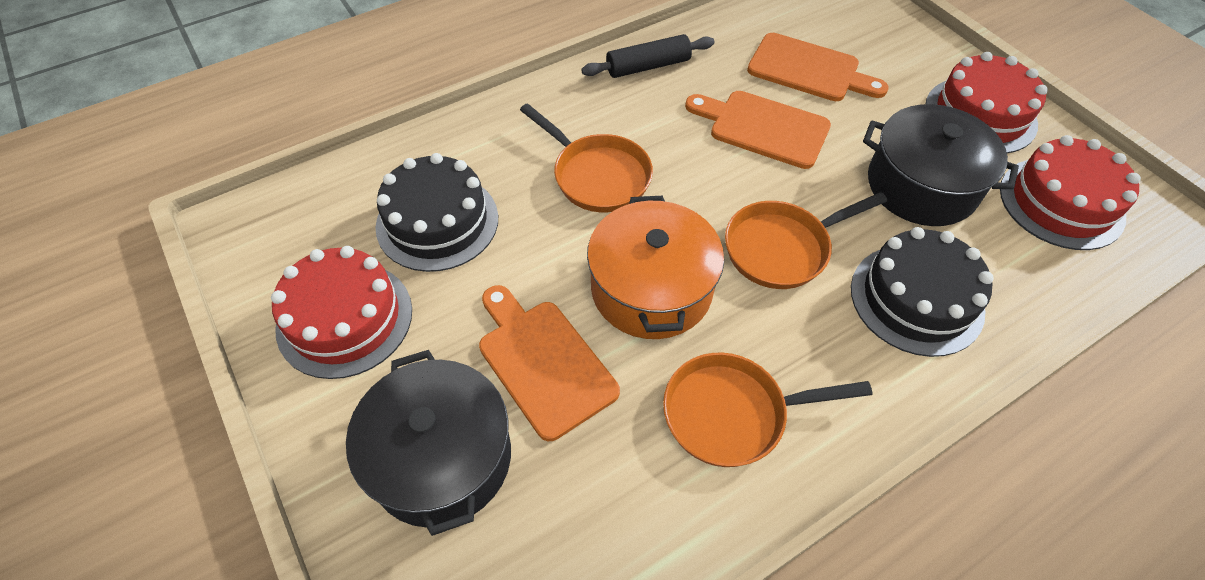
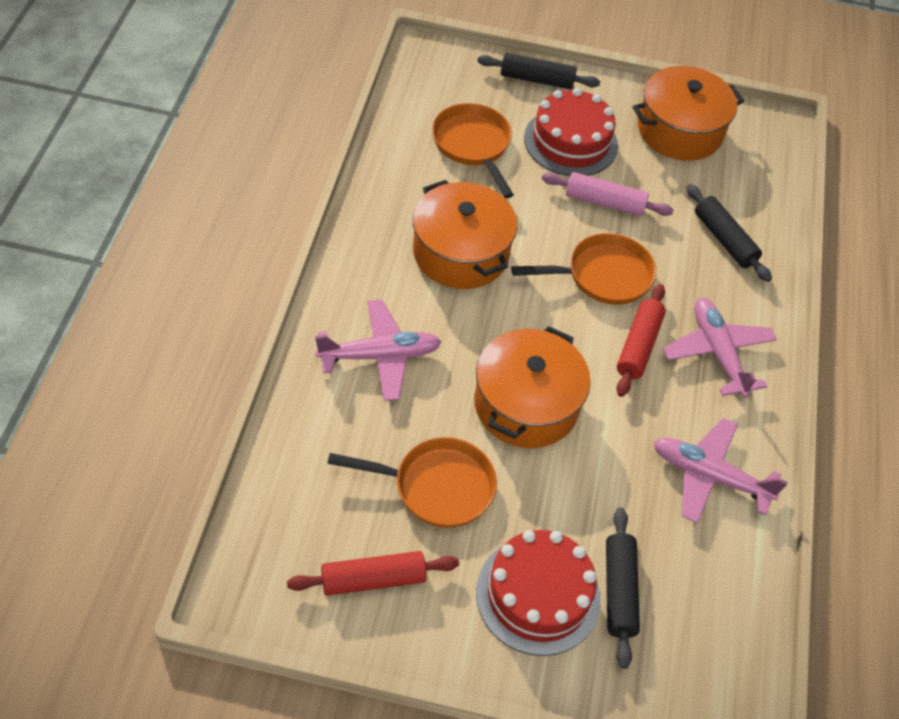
black cake: 2 -> 0
black pot: 2 -> 0
black rolling pin: 1 -> 3
orange cutting board: 3 -> 0
orange pot: 1 -> 3
pink plane: 0 -> 3
pink rolling pin: 0 -> 1
red cake: 3 -> 2
red rolling pin: 0 -> 2

